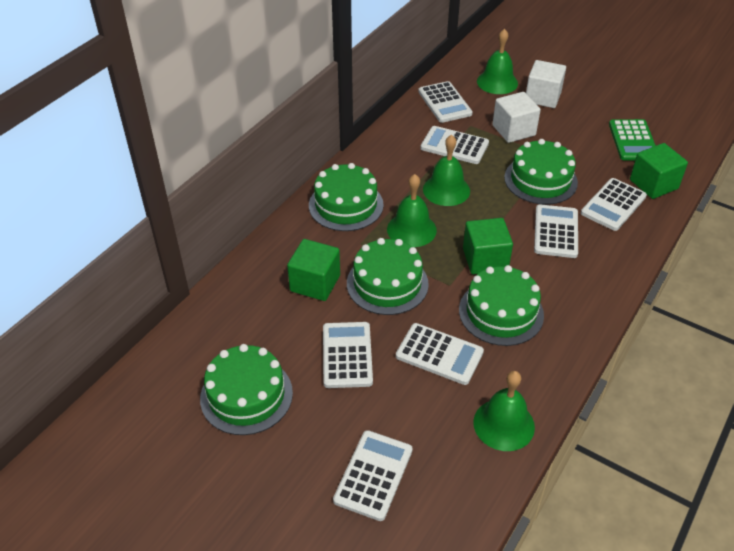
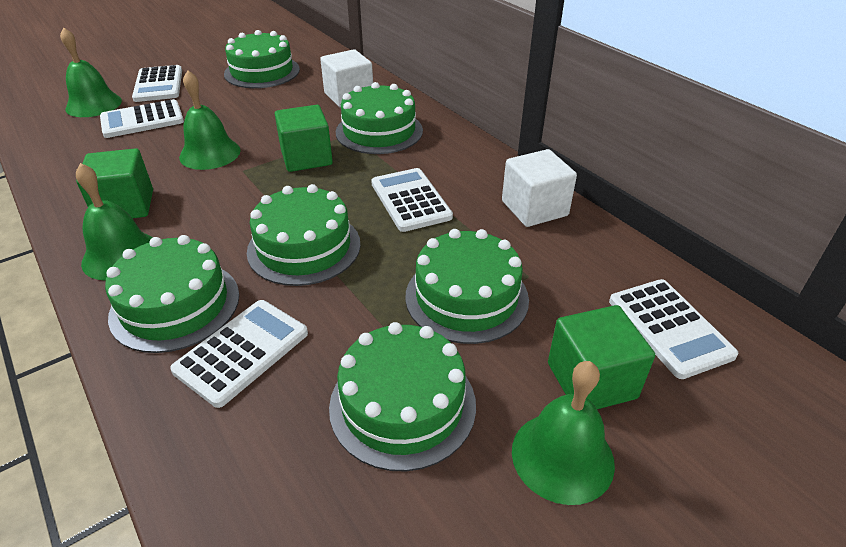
green cake: 5 -> 6
green calculator: 1 -> 0
white calculator: 7 -> 5

